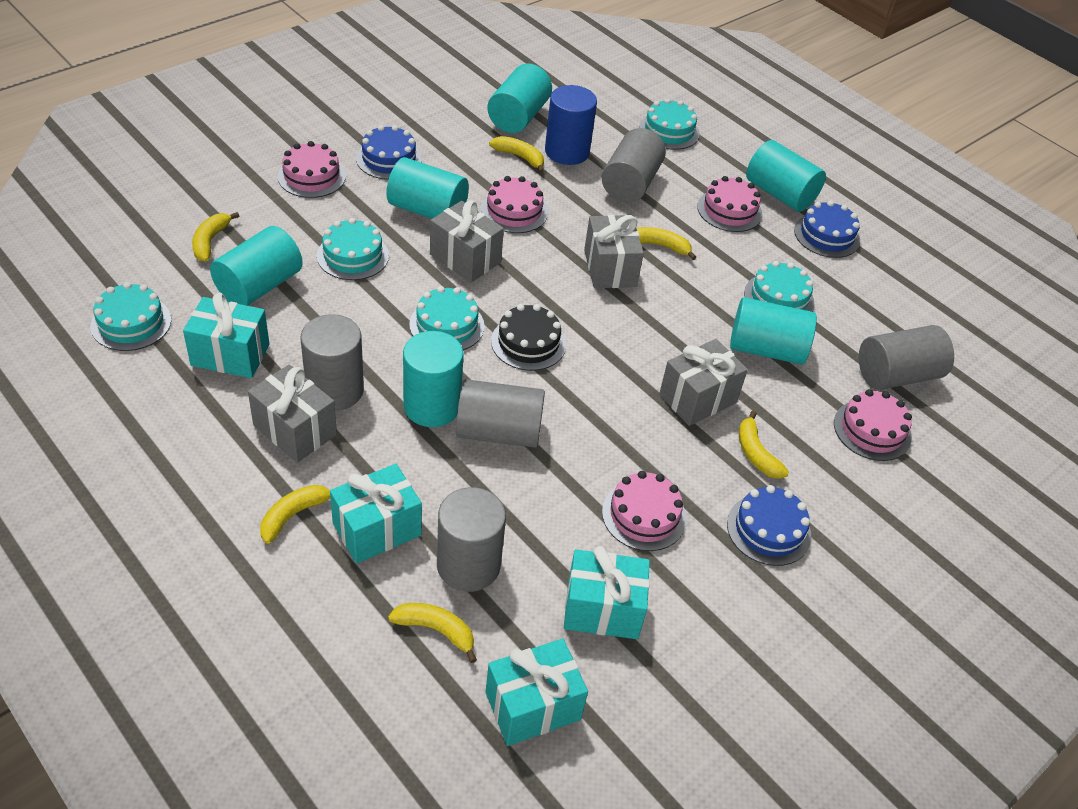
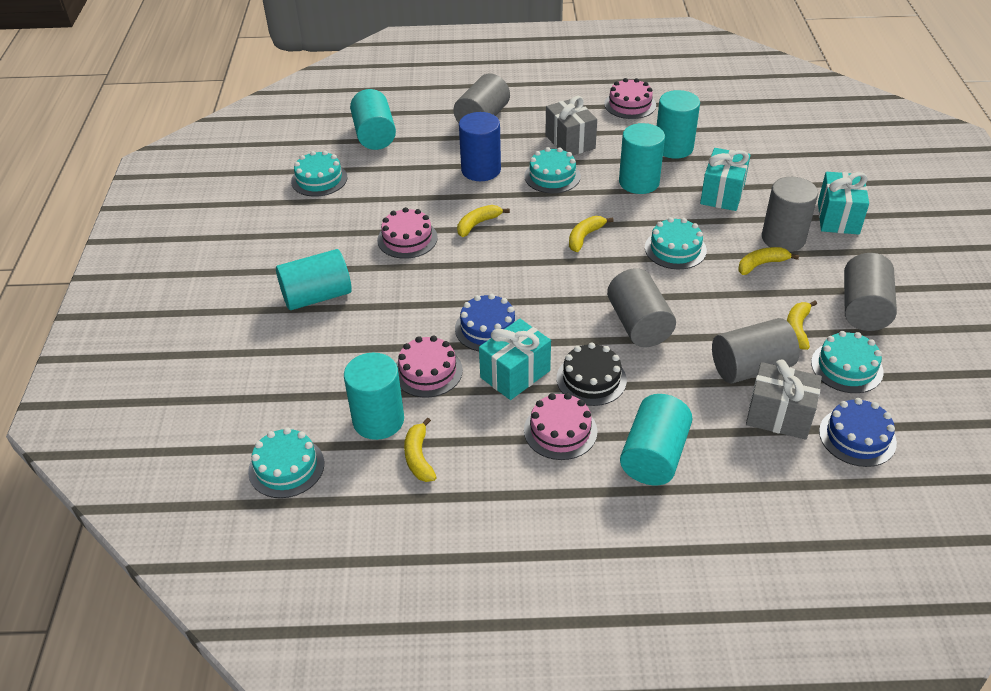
blue cake: 3 -> 2
grey gift: 4 -> 2
pink cake: 5 -> 4
turquoise gift: 4 -> 3
yellow banana: 6 -> 5

